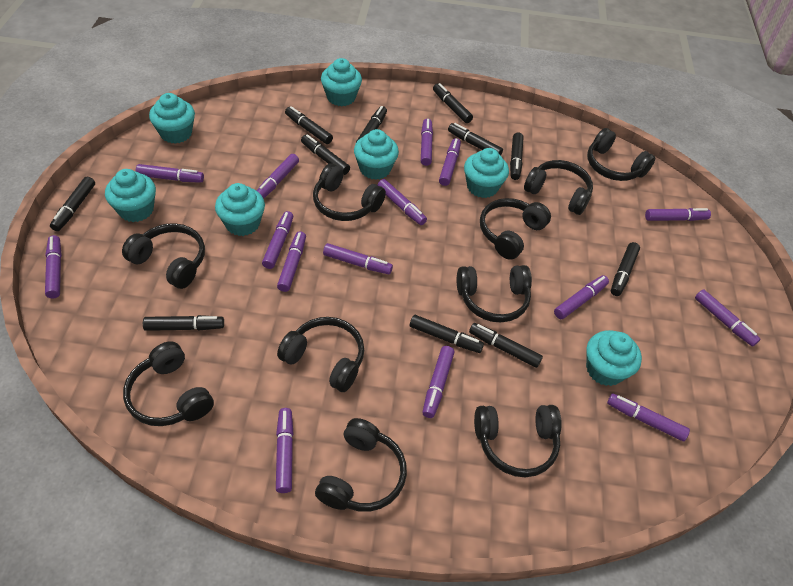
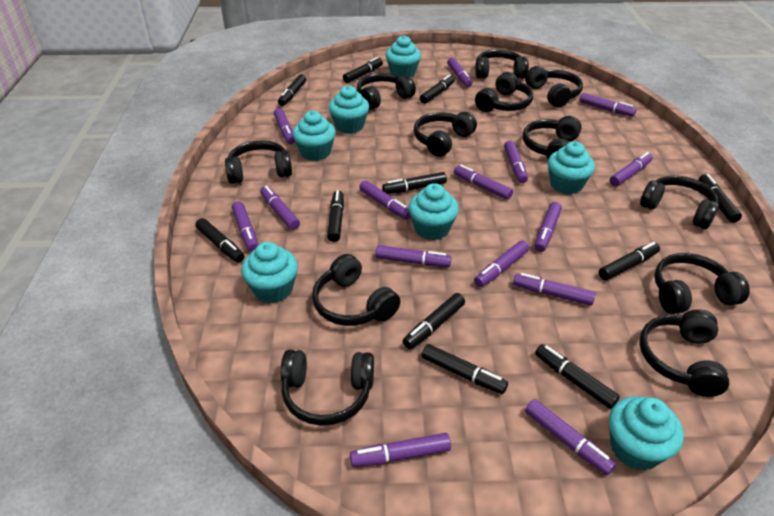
black headphones: 10 -> 12

